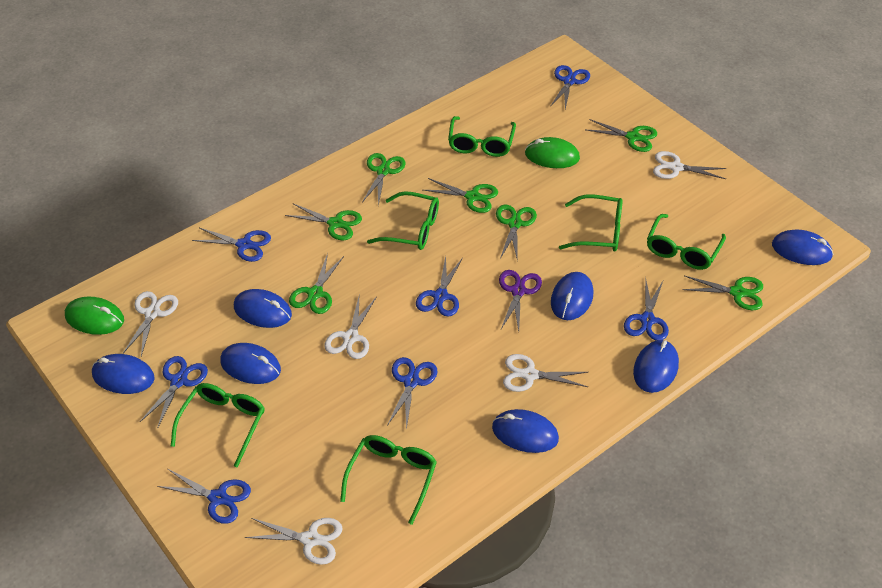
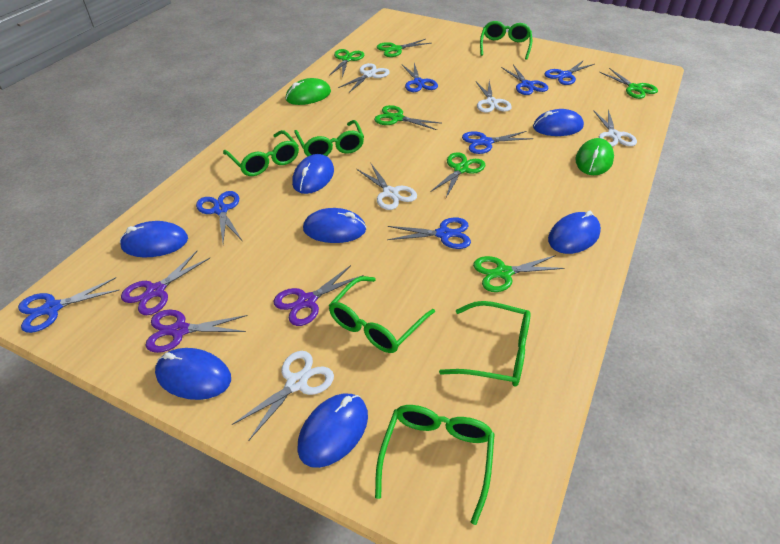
green scissors: 7 -> 6
purple scissors: 1 -> 3

